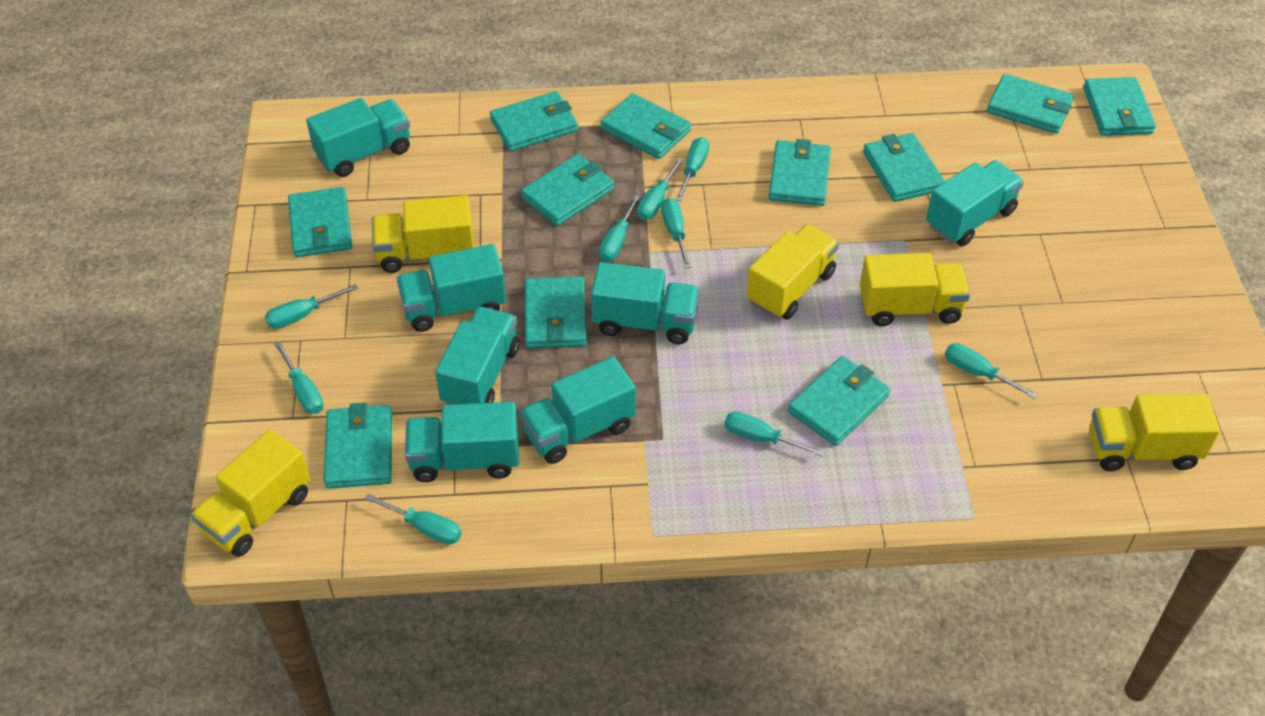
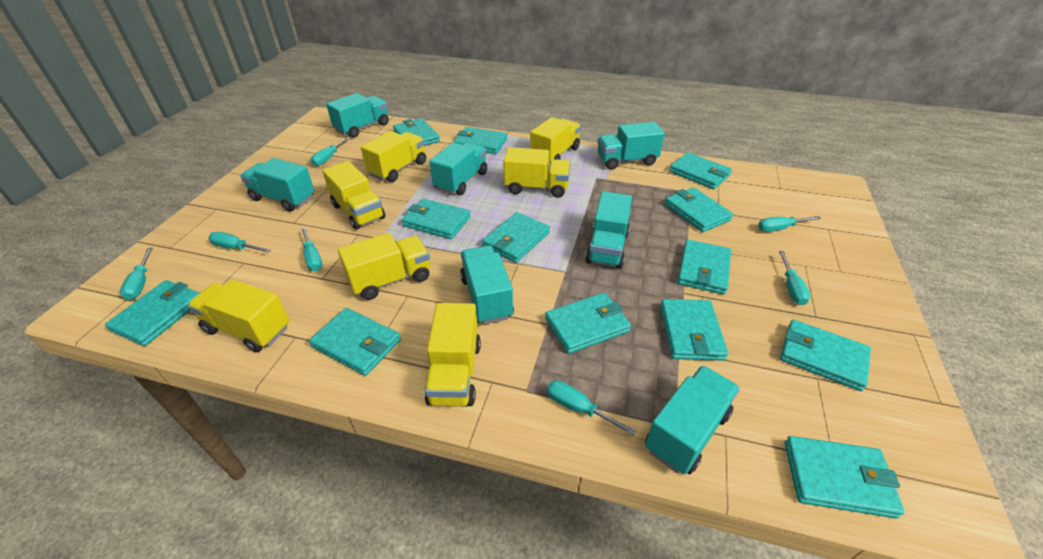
turquoise screwdriver: 9 -> 7
turquoise wallet: 11 -> 13
yellow truck: 5 -> 7

